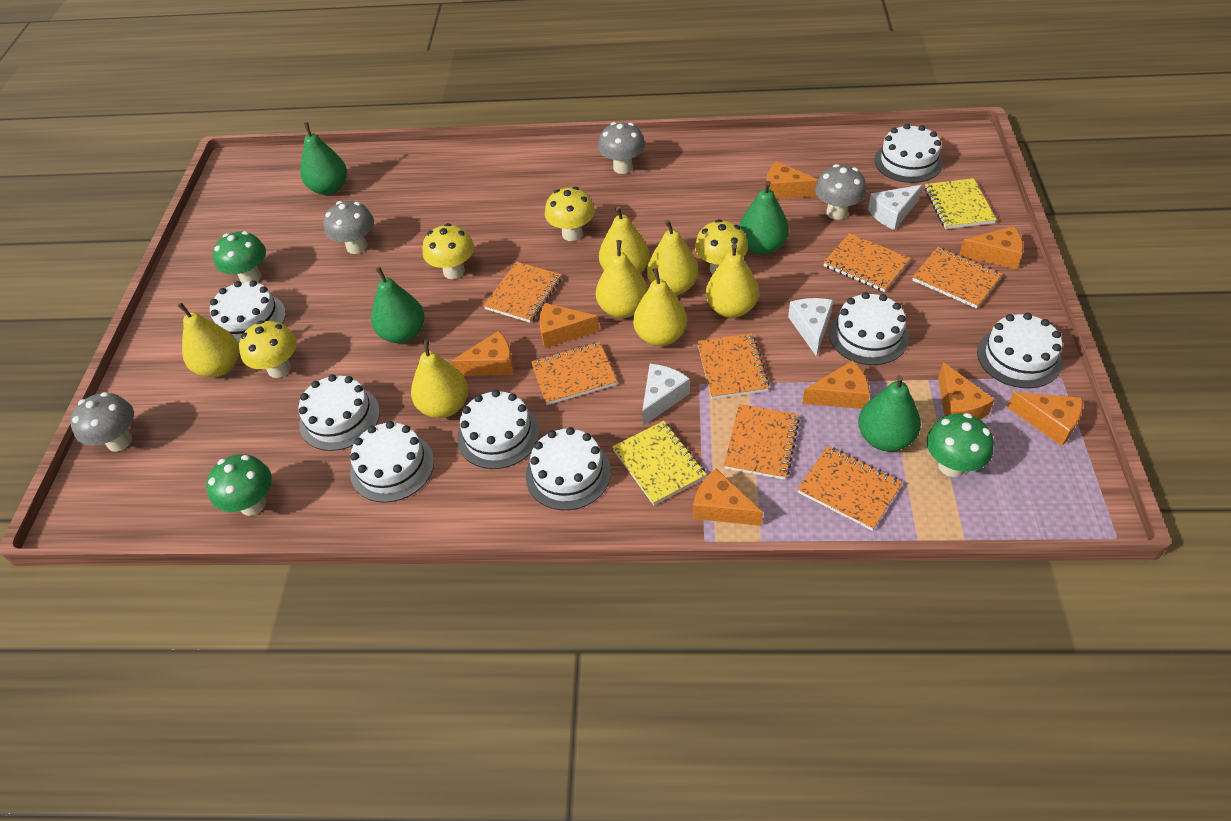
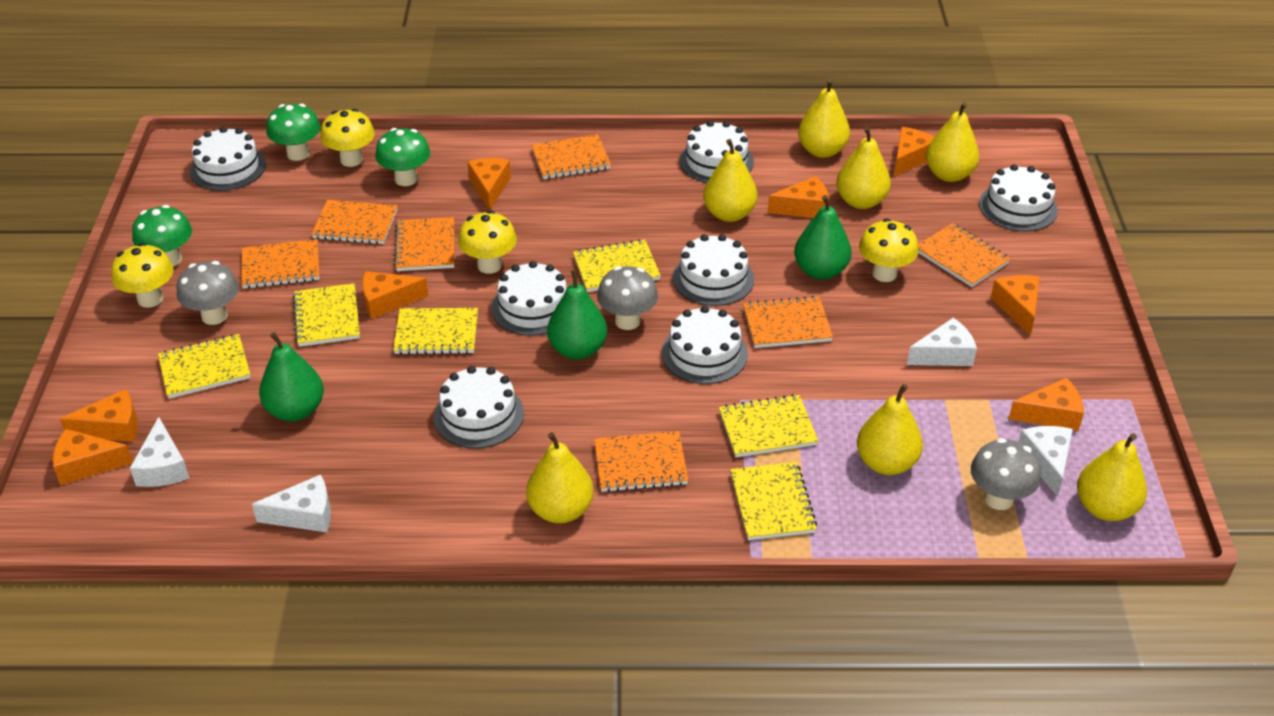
green pear: 4 -> 3
grey mushroom: 4 -> 3
white cake: 8 -> 7
white cheese: 3 -> 4
yellow notebook: 2 -> 6

